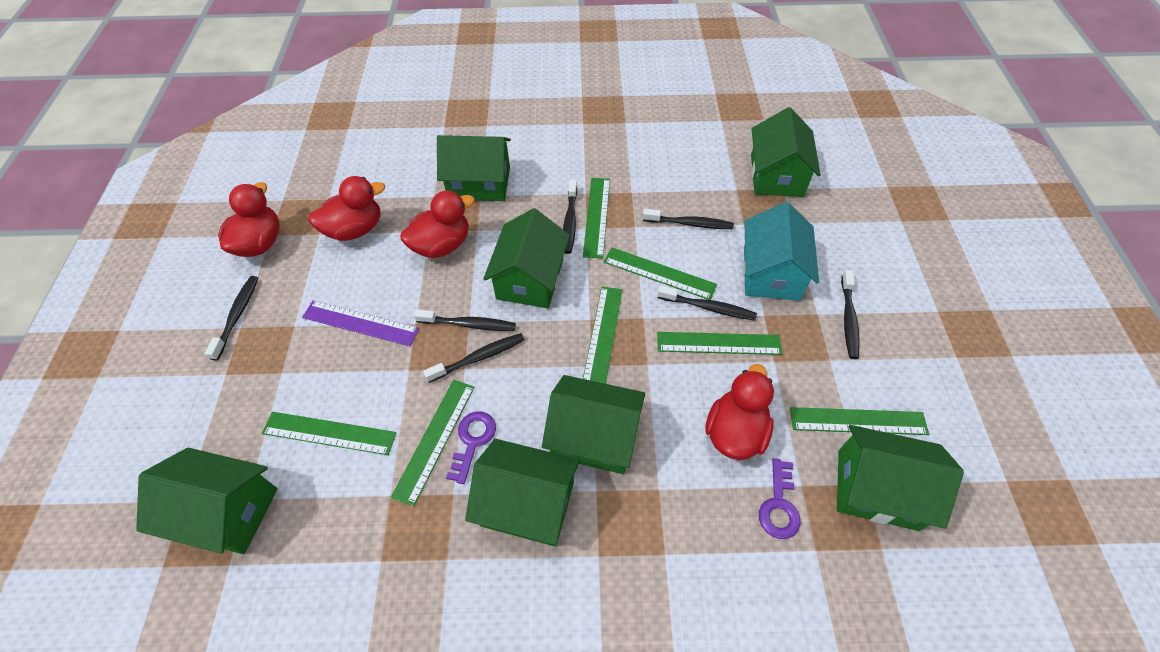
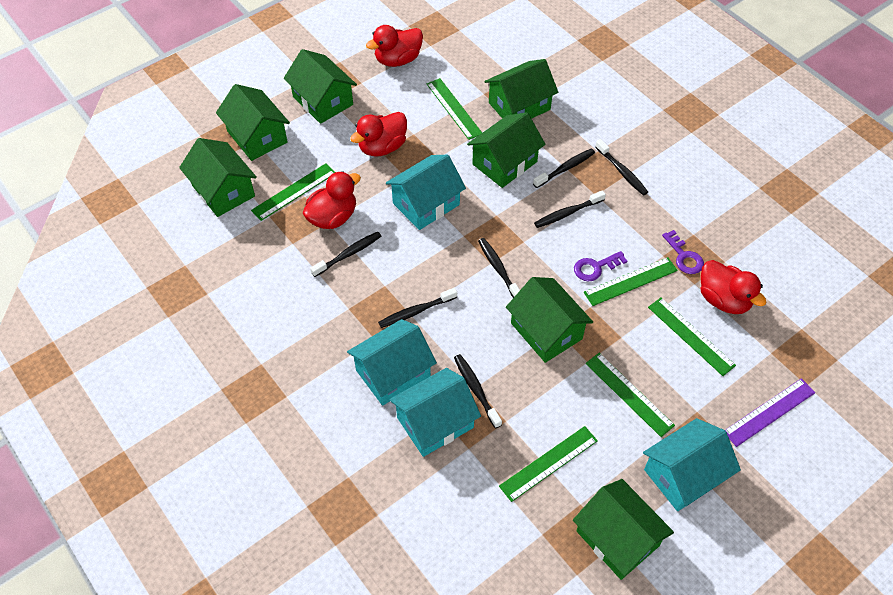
green ruler: 7 -> 6
turquoise house: 1 -> 4

